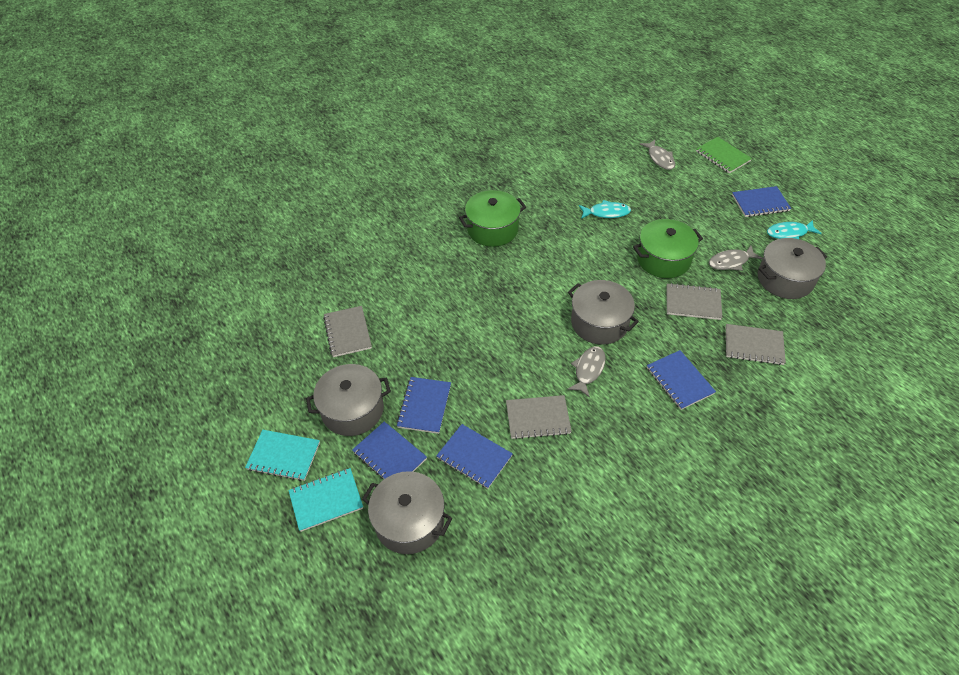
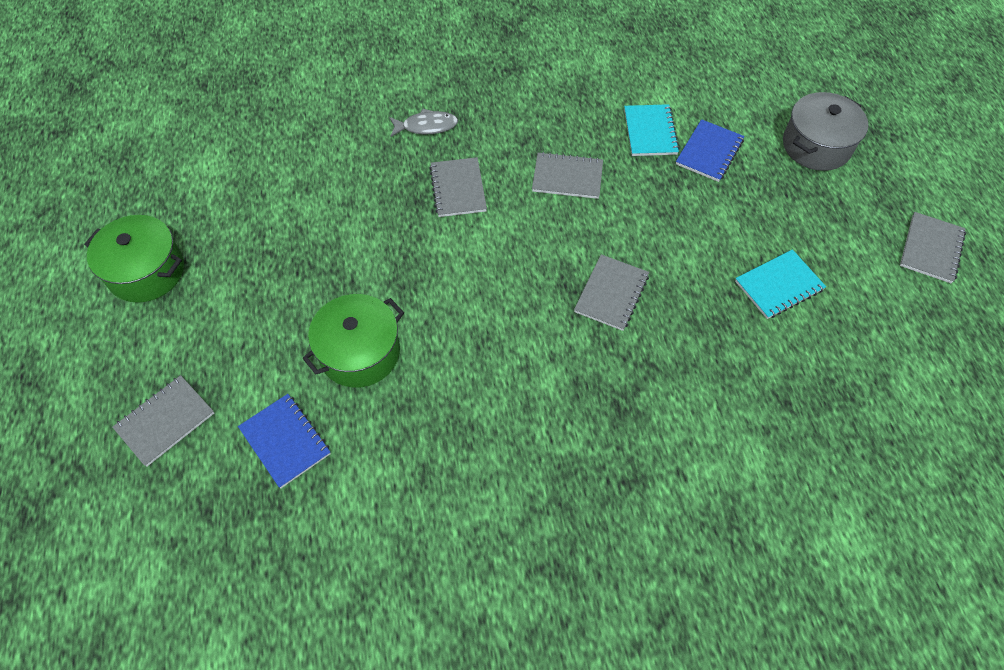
blue notebook: 5 -> 2
green notebook: 1 -> 0
grey fish: 3 -> 1
grey notebook: 4 -> 5
grey pot: 4 -> 1
turquoise fish: 2 -> 0

